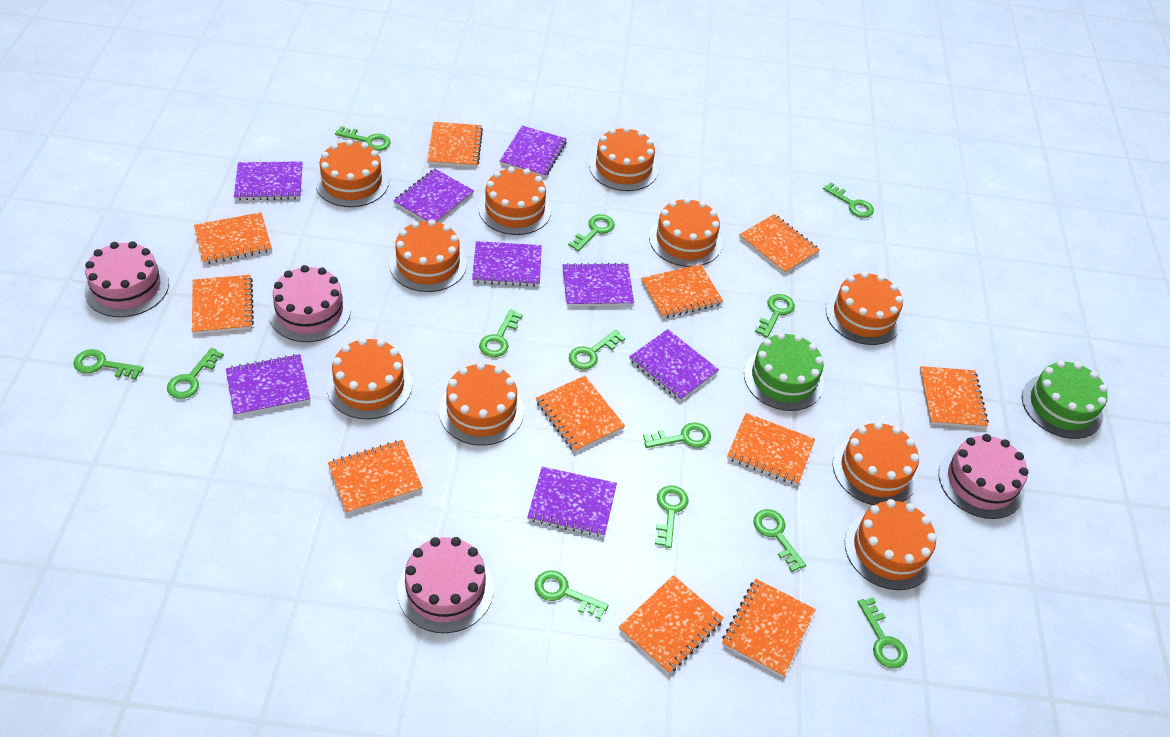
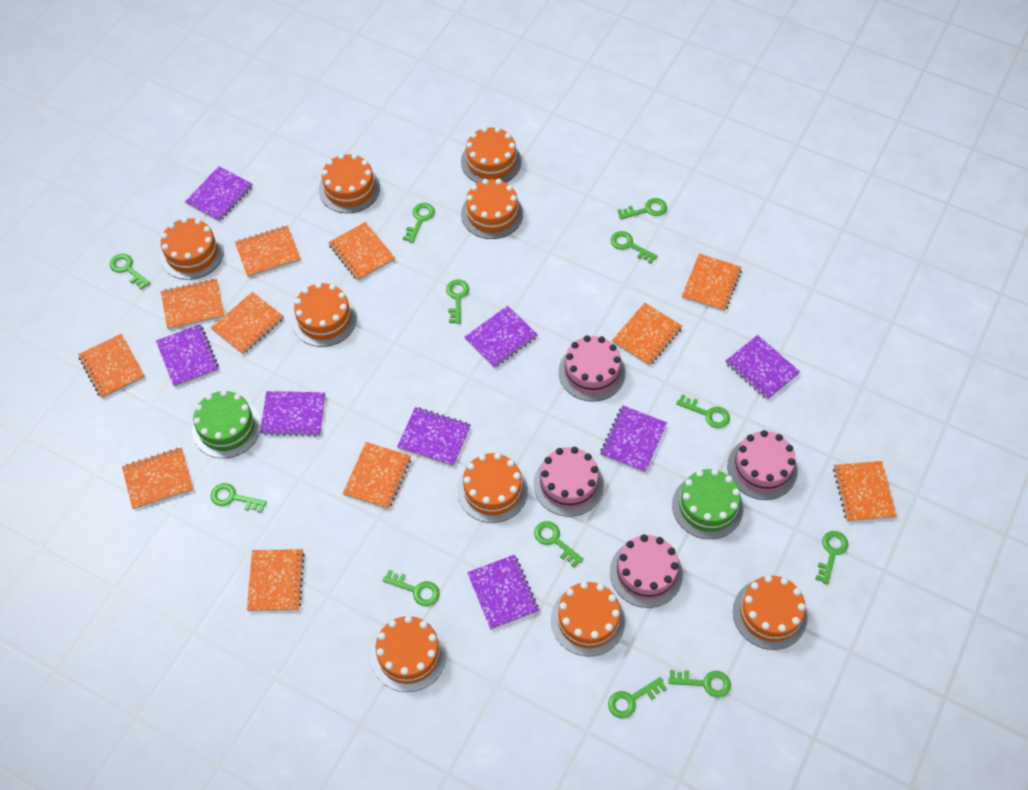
green key: 13 -> 12
orange cake: 10 -> 9

